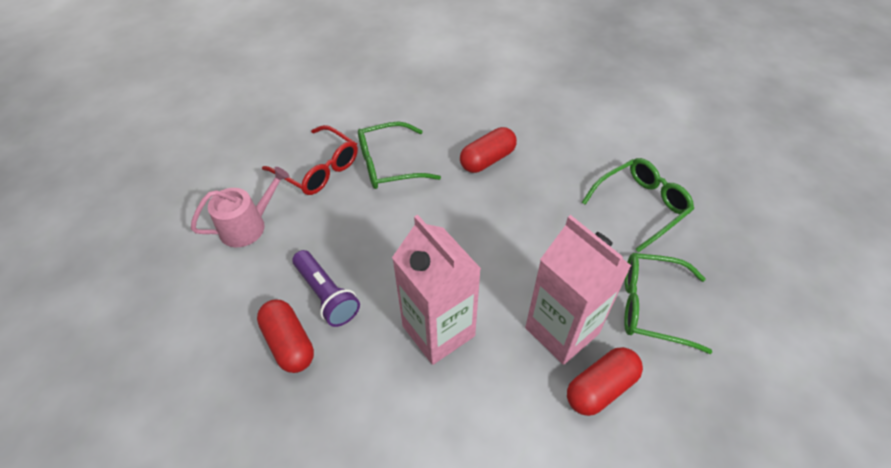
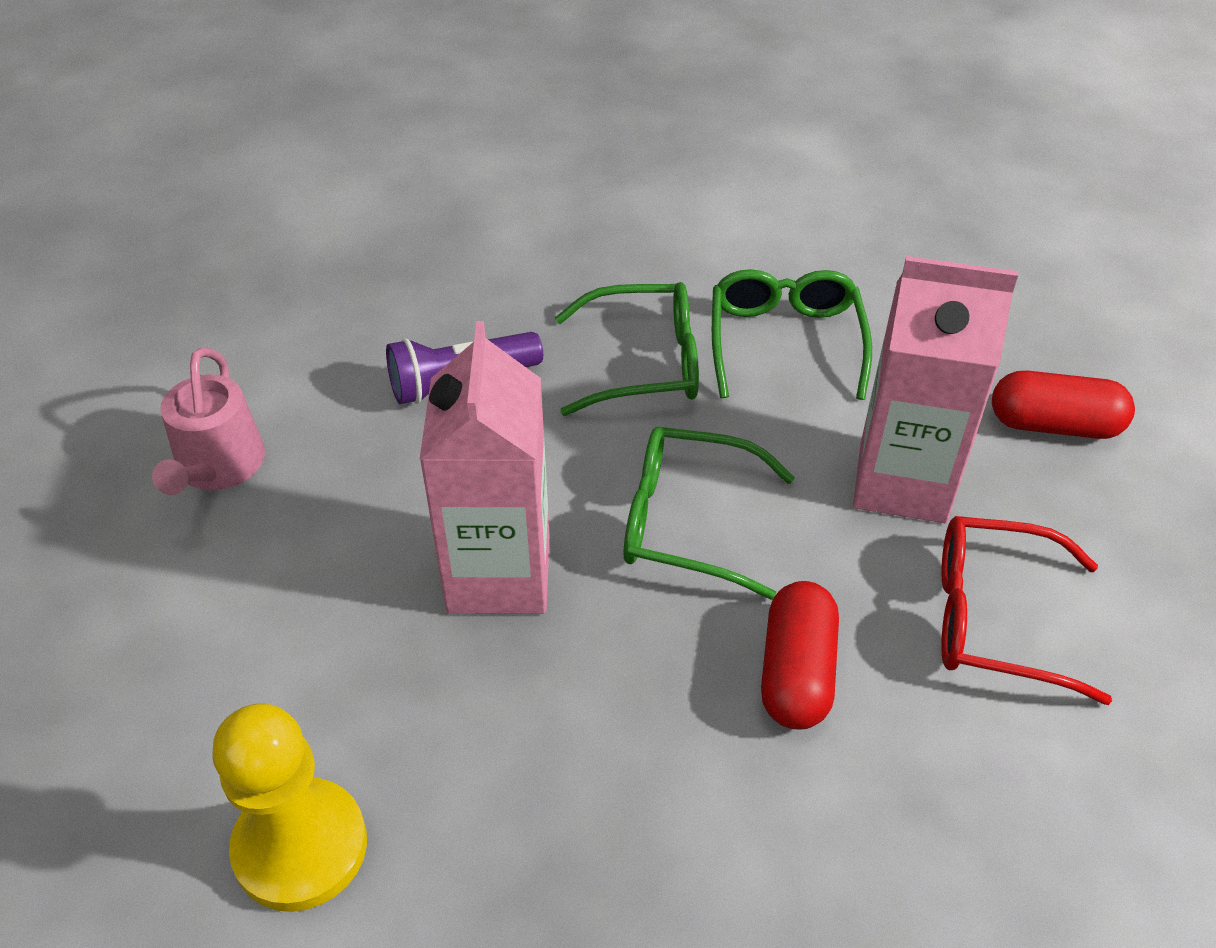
red capsule: 3 -> 2
yellow pawn: 0 -> 1

